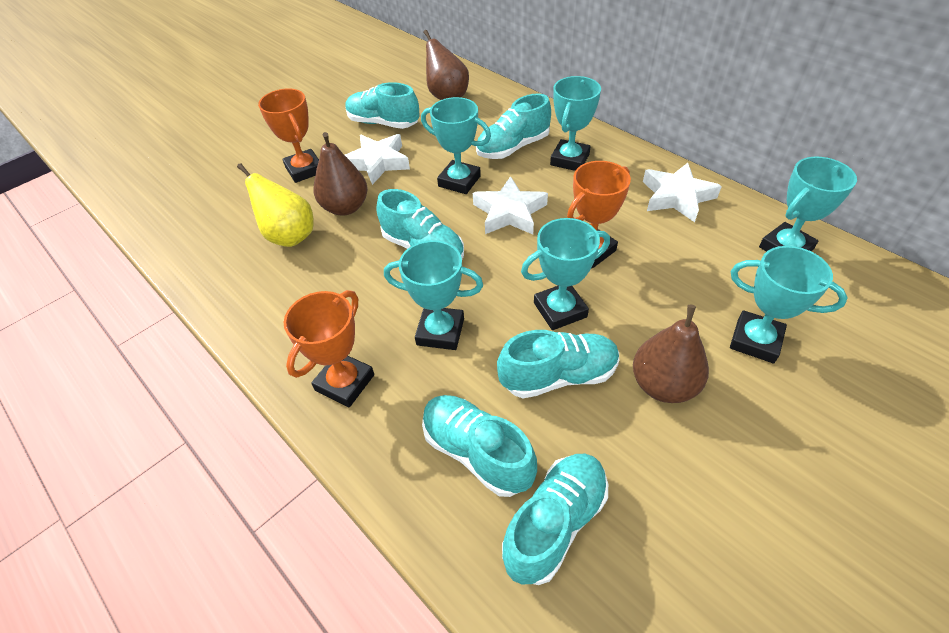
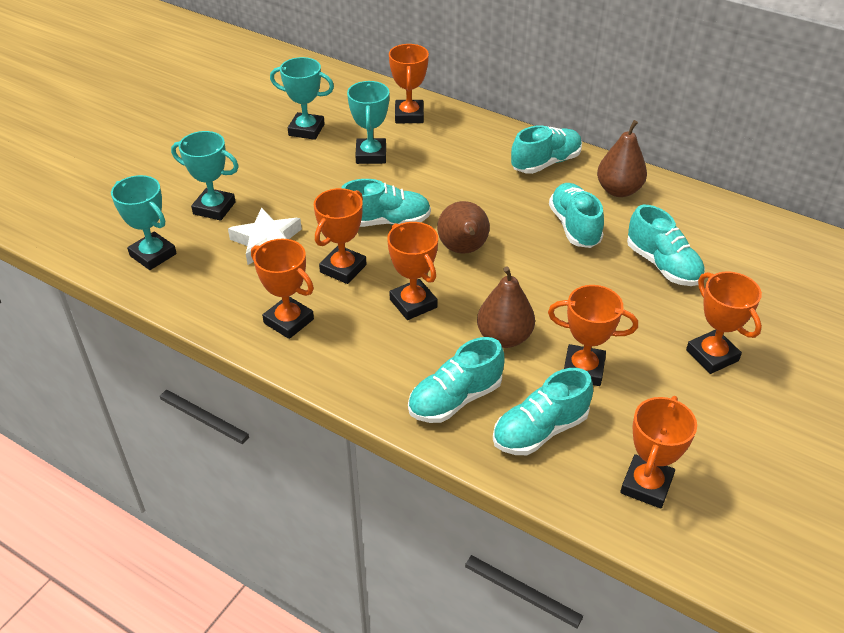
orange trophy: 3 -> 7
turquoise trophy: 6 -> 4
white star: 3 -> 1
yellow pear: 1 -> 0

